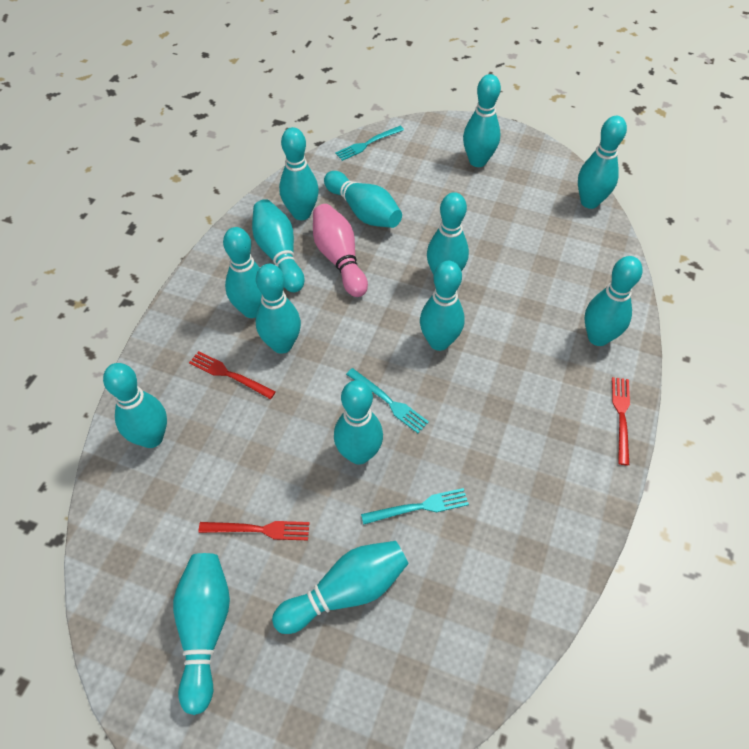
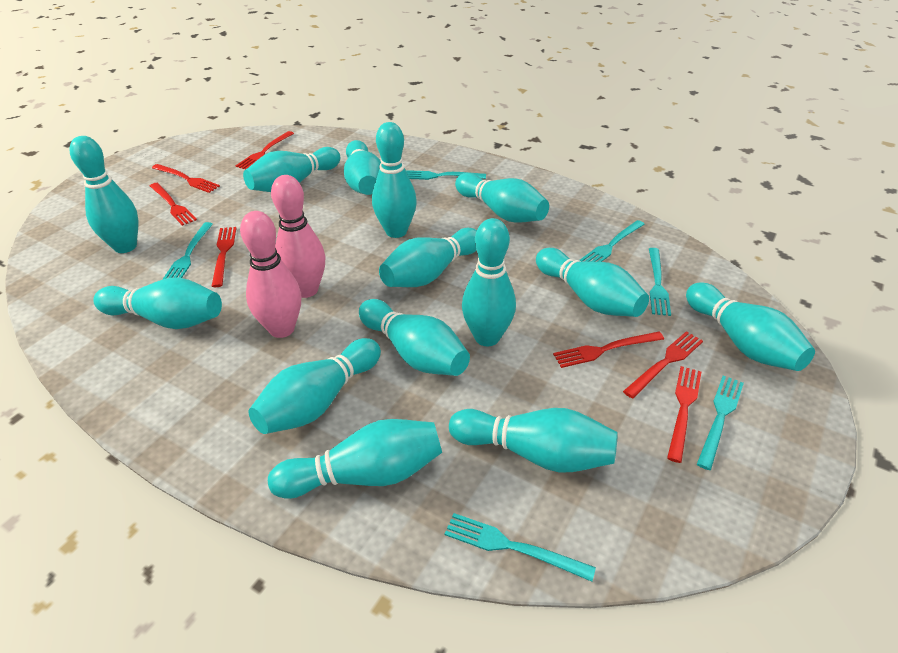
pink bowling pin: 1 -> 2
red fork: 3 -> 7
turquoise fork: 3 -> 6

